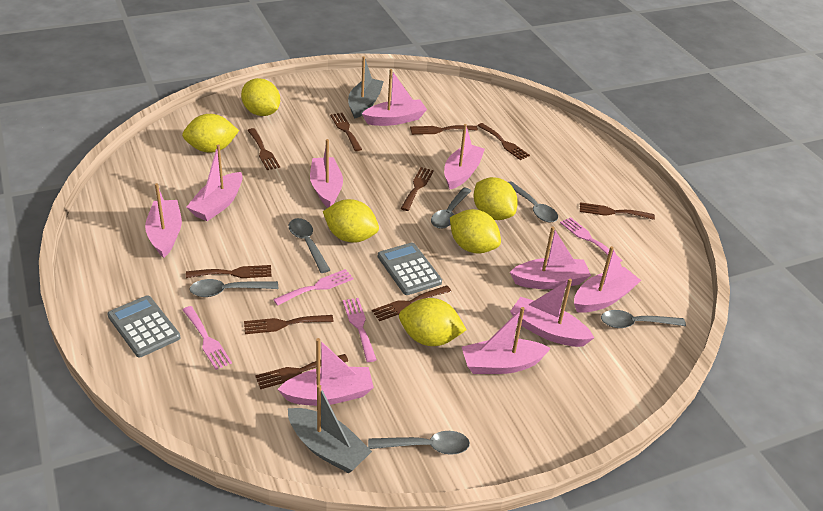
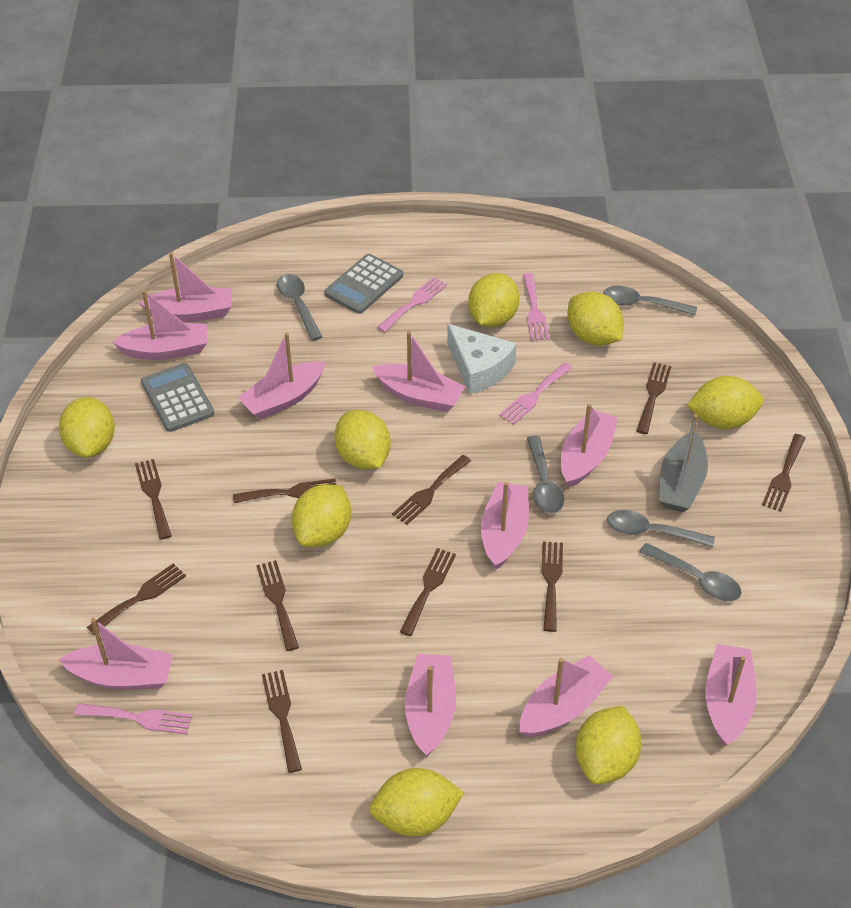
grey boat: 2 -> 1
grey spoon: 6 -> 5
white cheese: 0 -> 1
yellow lemon: 6 -> 8

